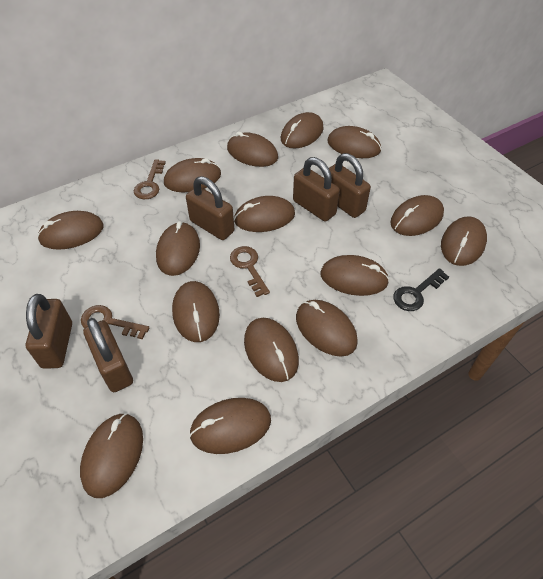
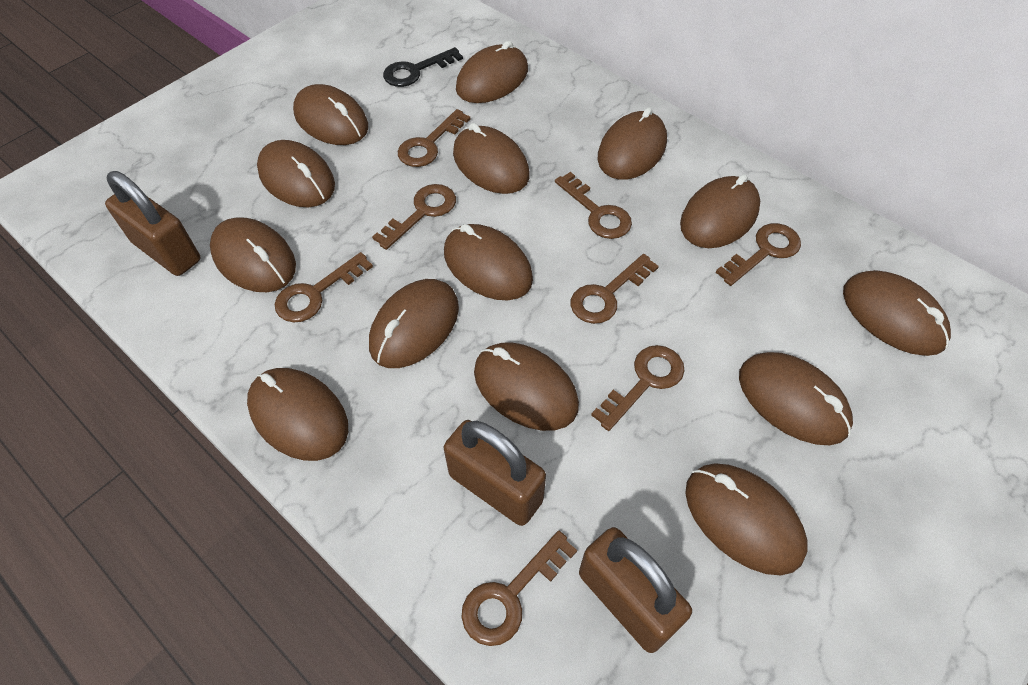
brown key: 3 -> 8
brown mouse: 15 -> 14
brown padlock: 5 -> 3

